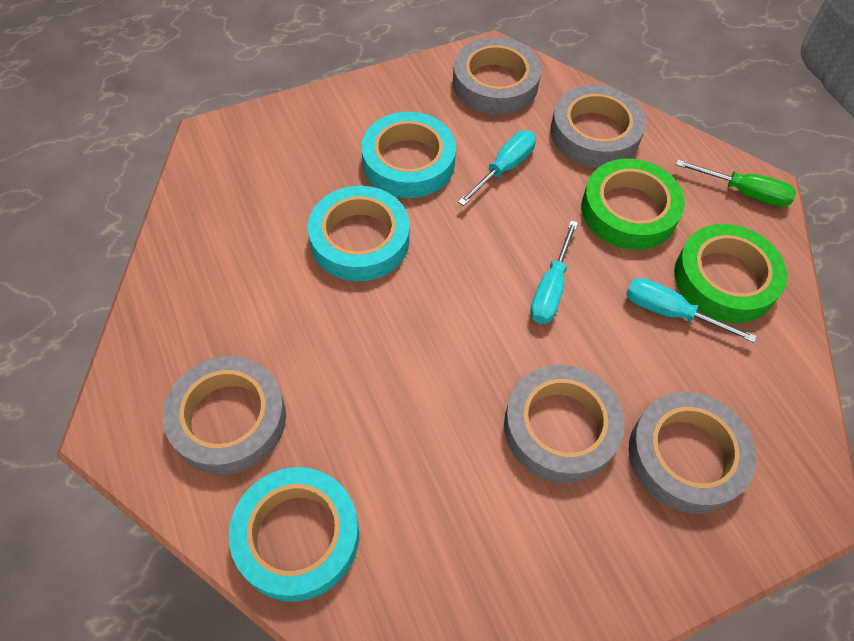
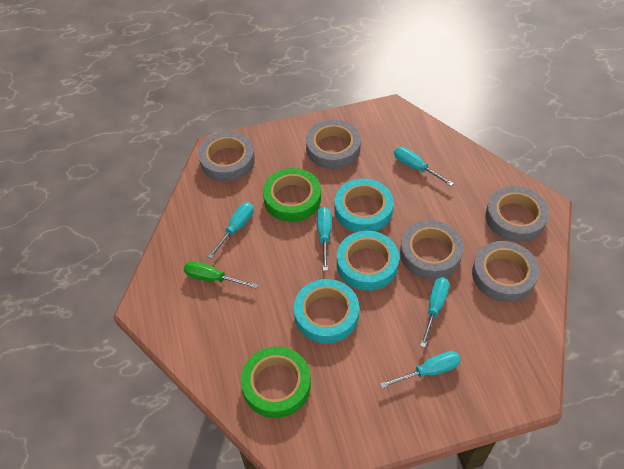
turquoise screwdriver: 3 -> 5

